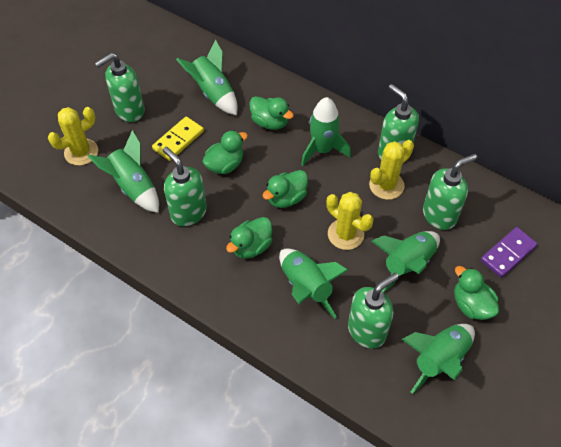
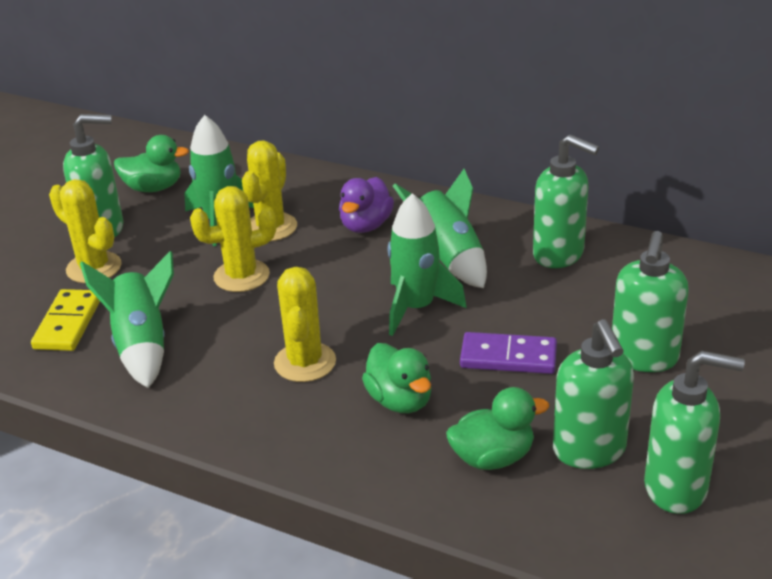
green duck: 5 -> 3
green rocket: 6 -> 4
purple duck: 0 -> 1
yellow cactus: 3 -> 4

